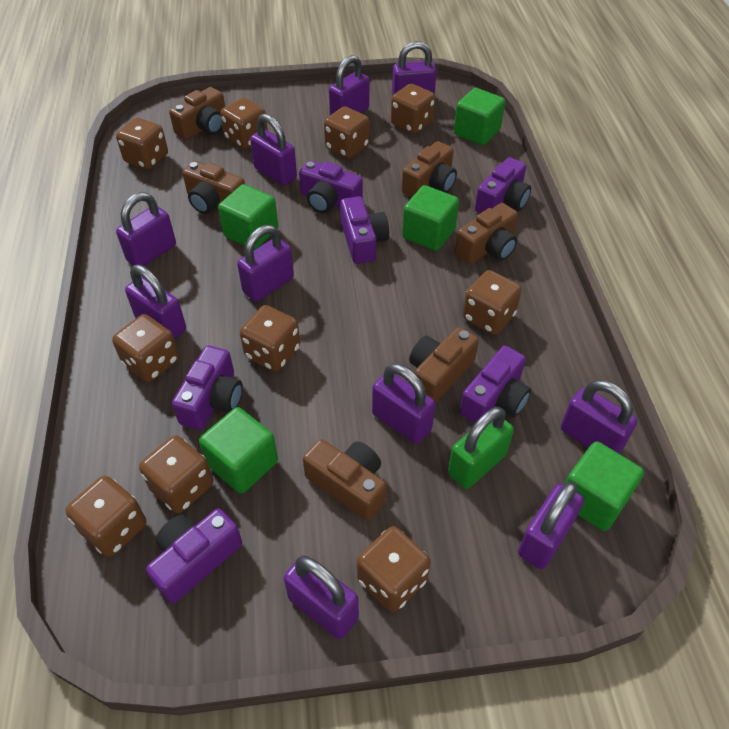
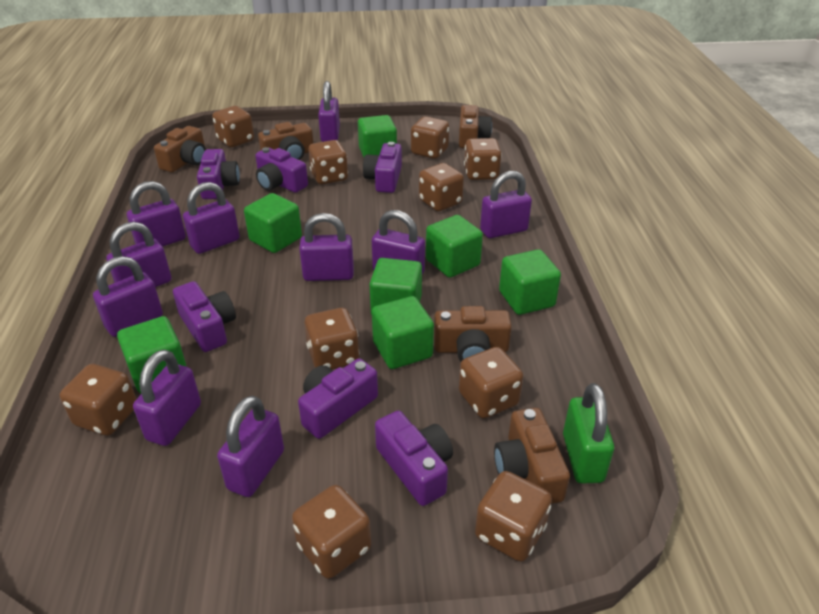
brown camera: 6 -> 5
green cube: 5 -> 7

